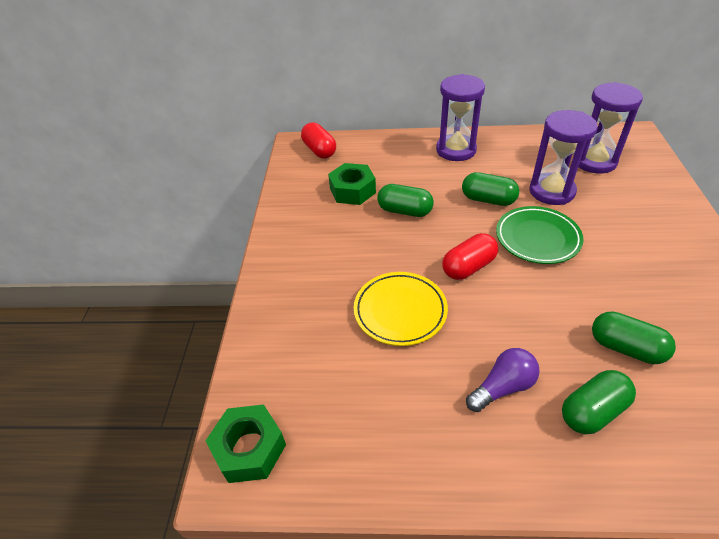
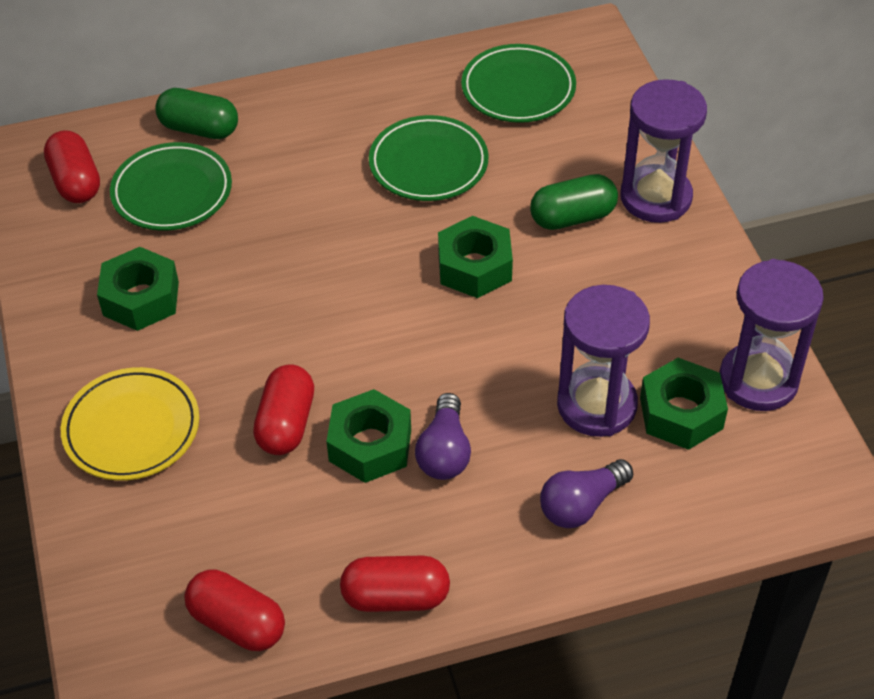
green capsule: 4 -> 2
green nut: 2 -> 4
green plate: 1 -> 3
purple light bulb: 1 -> 2
red capsule: 2 -> 4

